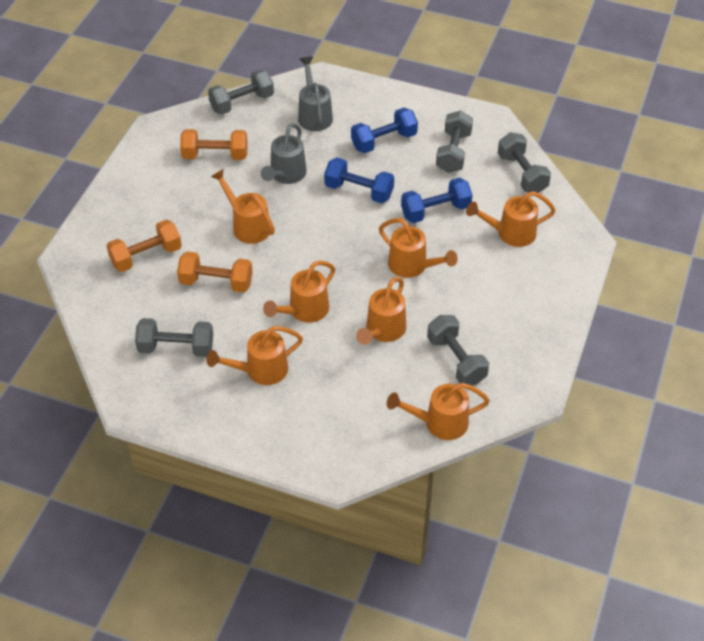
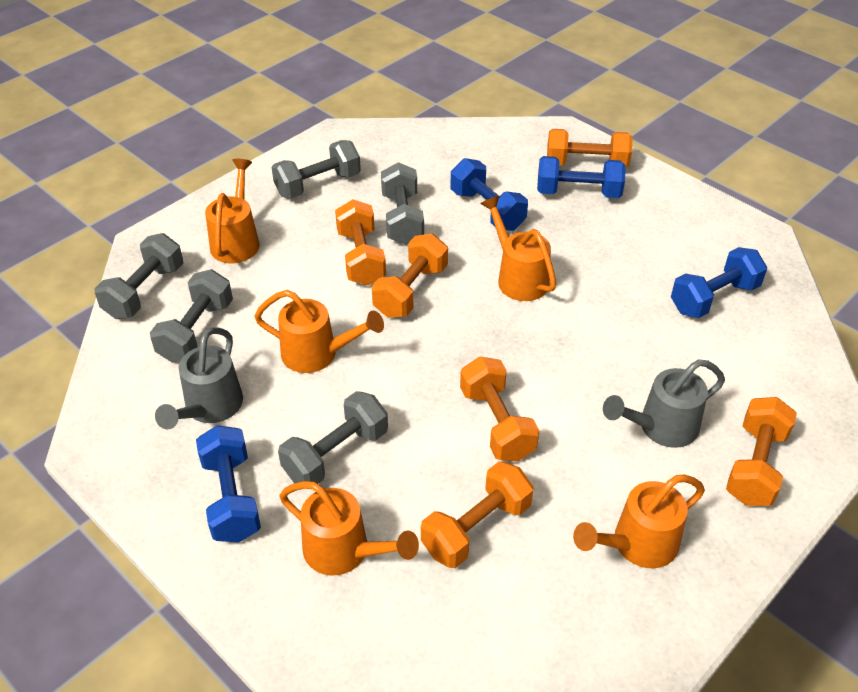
blue dumbbell: 3 -> 4
orange dumbbell: 3 -> 6
orange watering can: 7 -> 5

